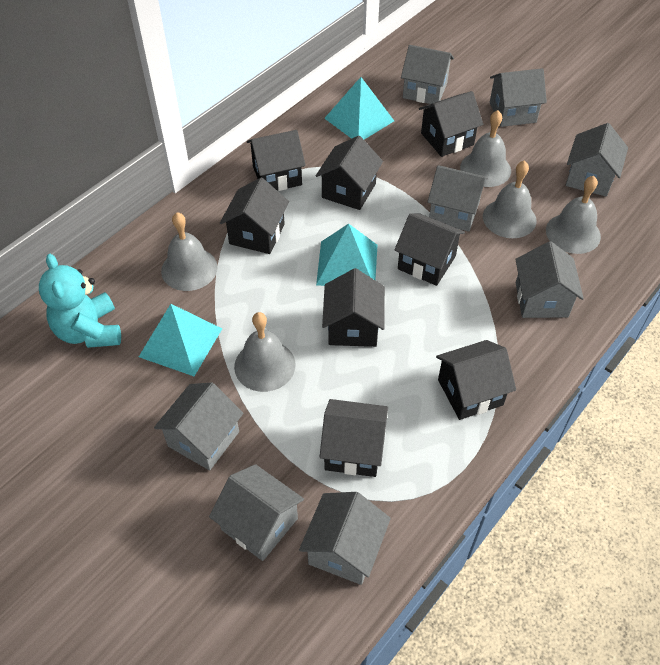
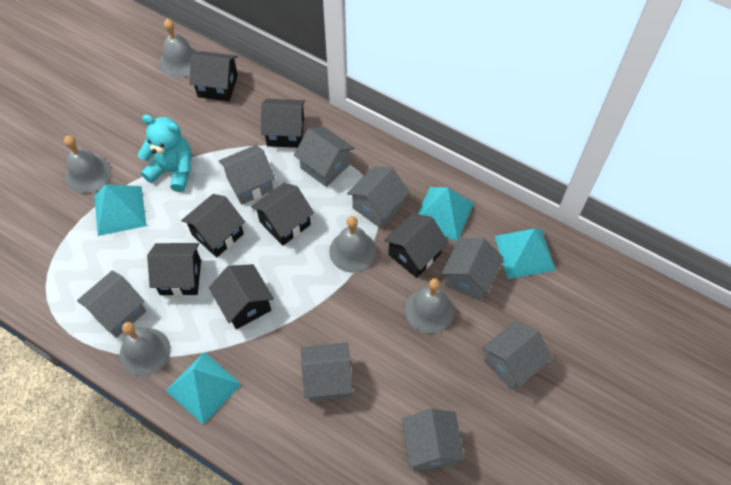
black house: 8 -> 7
turquoise pyramid: 3 -> 4

